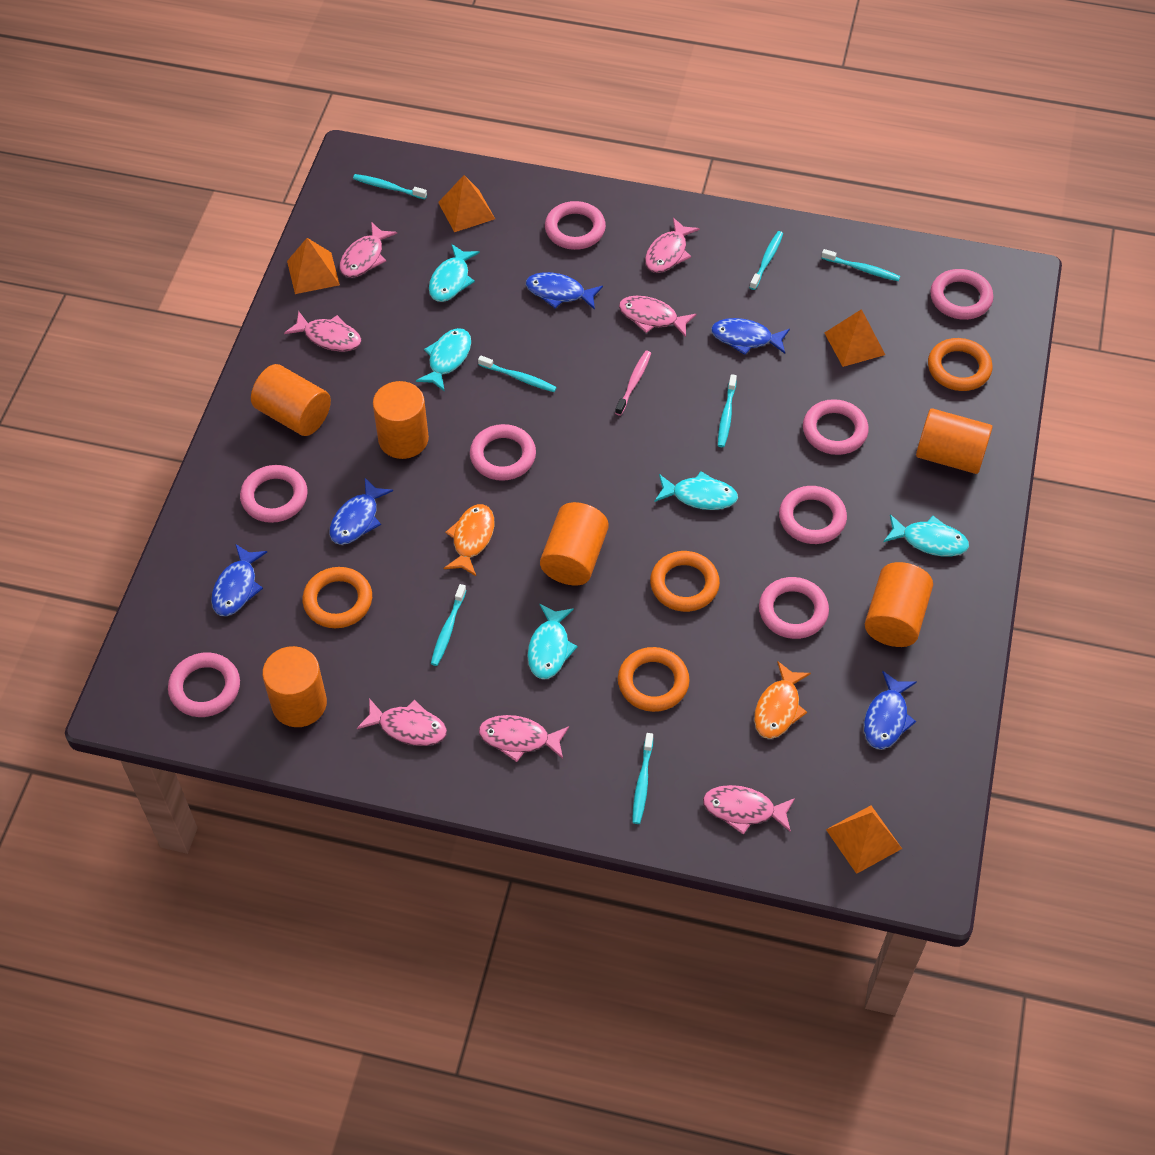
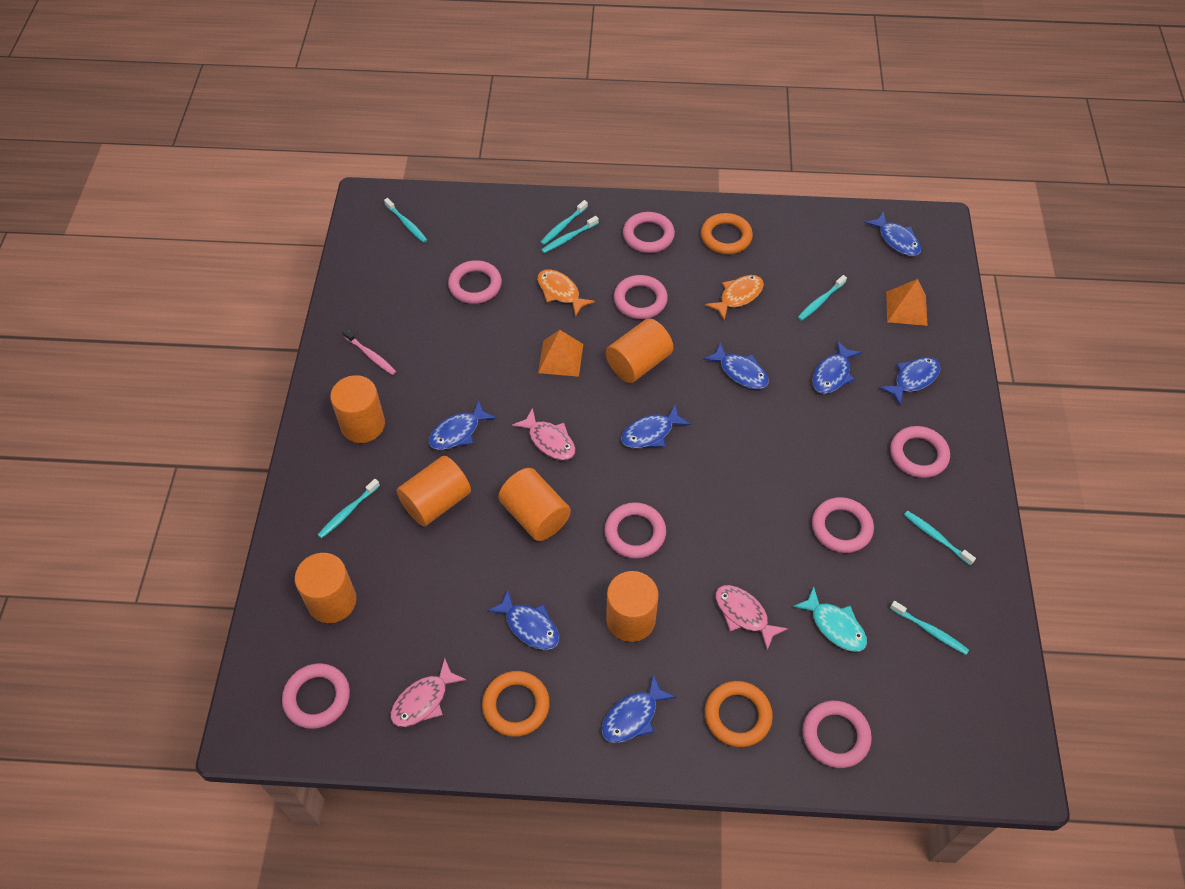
blue fish: 5 -> 8
orange pyramid: 4 -> 2
orange ring: 4 -> 3
pink fish: 7 -> 3
turquoise fish: 5 -> 1

